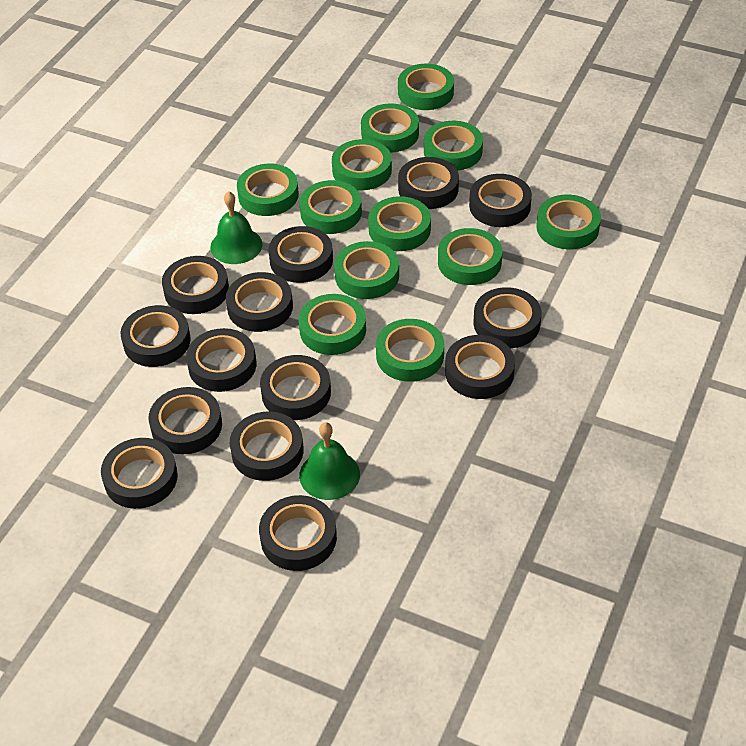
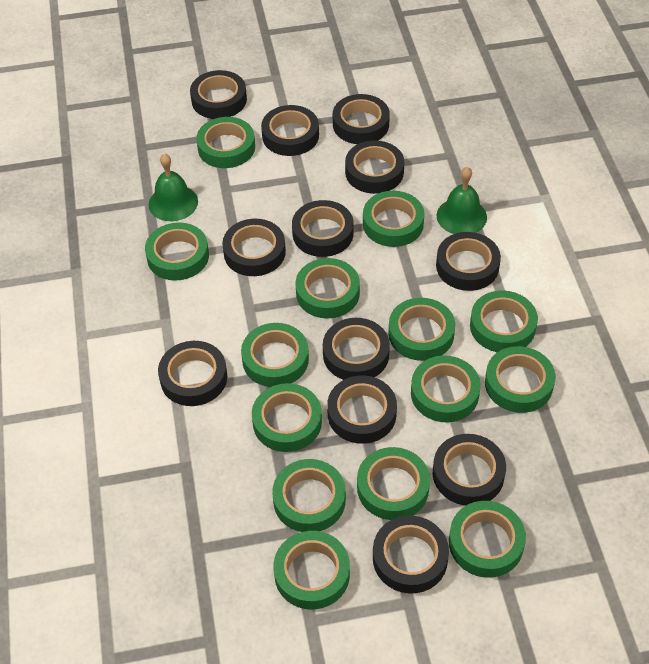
black tape: 14 -> 12
green tape: 12 -> 14

